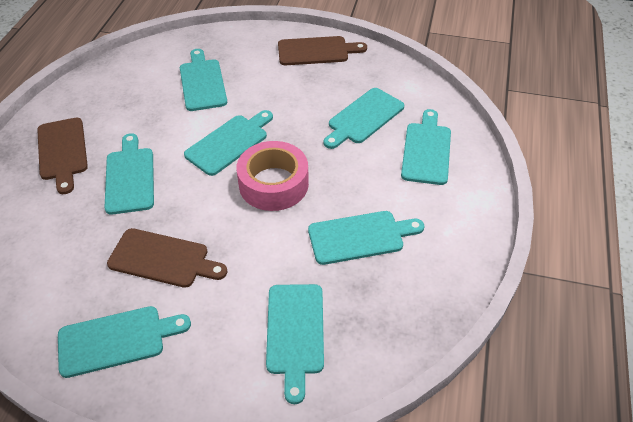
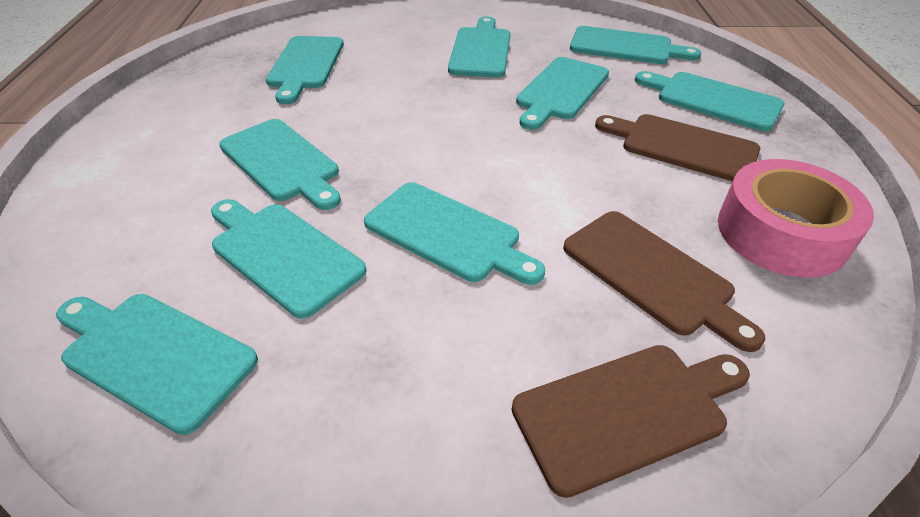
turquoise cutting board: 8 -> 9

